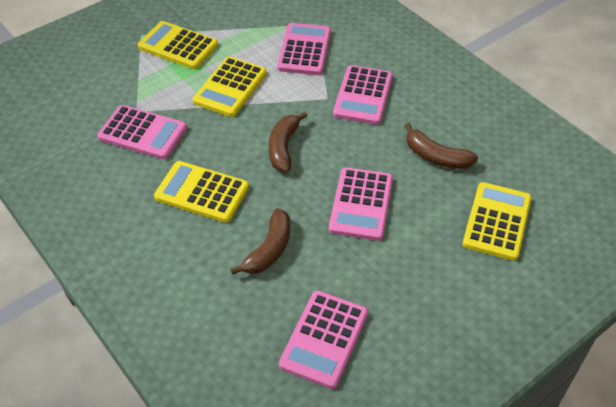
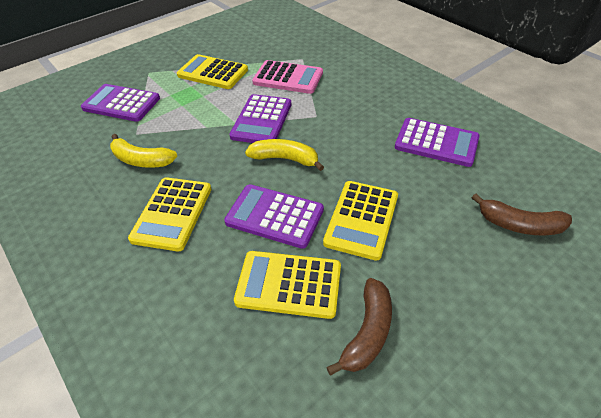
brown banana: 3 -> 2
pink calculator: 5 -> 1
purple calculator: 0 -> 4
yellow banana: 0 -> 2

